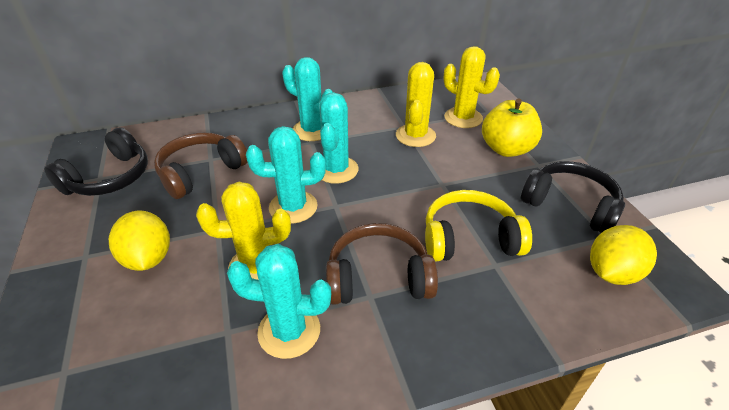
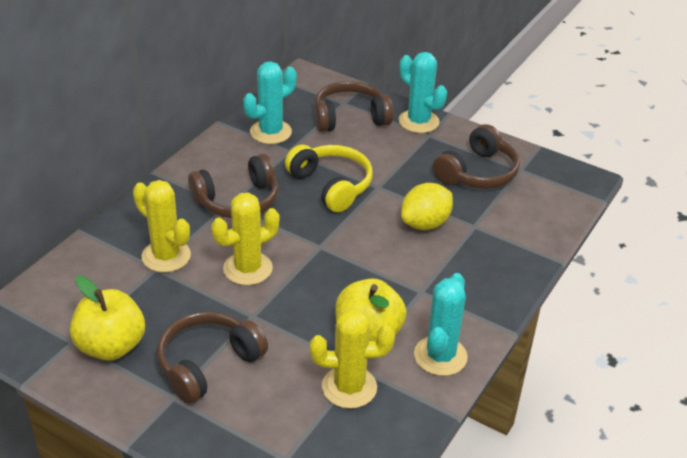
black headphones: 2 -> 0
brown headphones: 2 -> 4
turquoise cactus: 4 -> 3
yellow apple: 1 -> 2
yellow lemon: 2 -> 1

